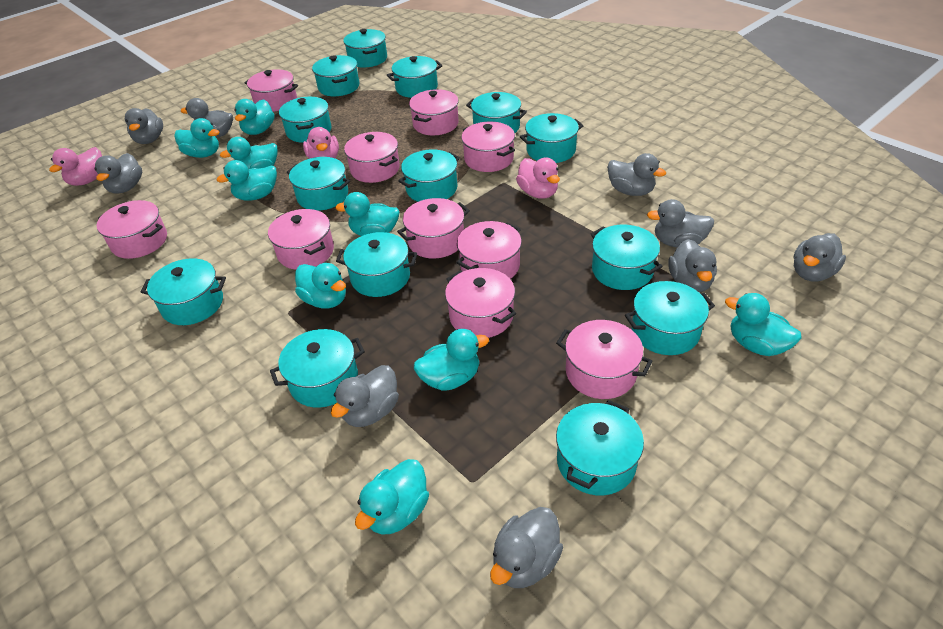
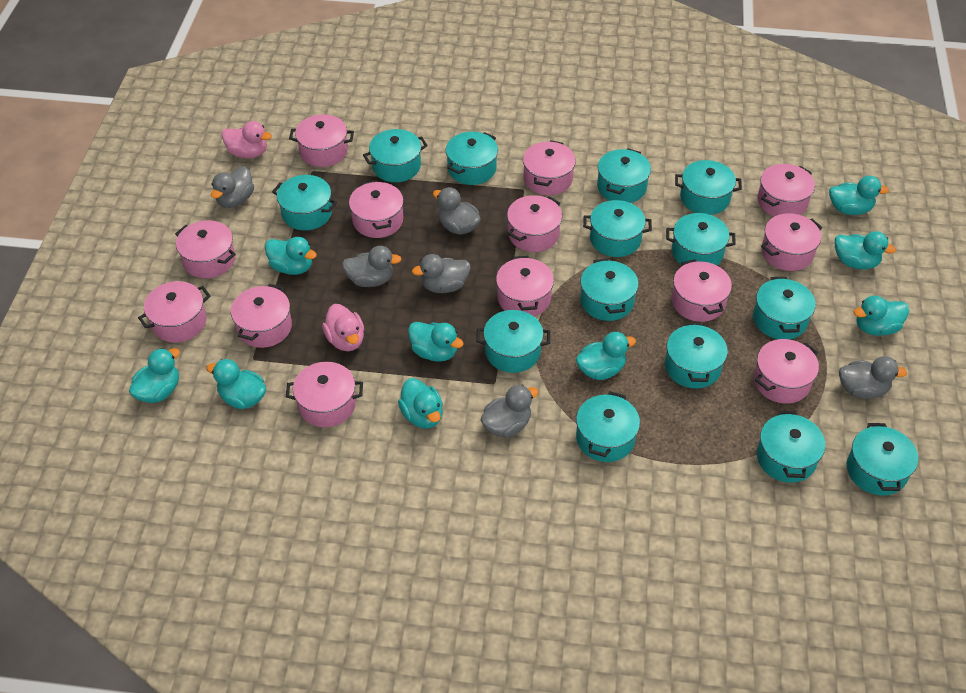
grey duck: 9 -> 6
pink duck: 3 -> 2
pink pot: 10 -> 13

